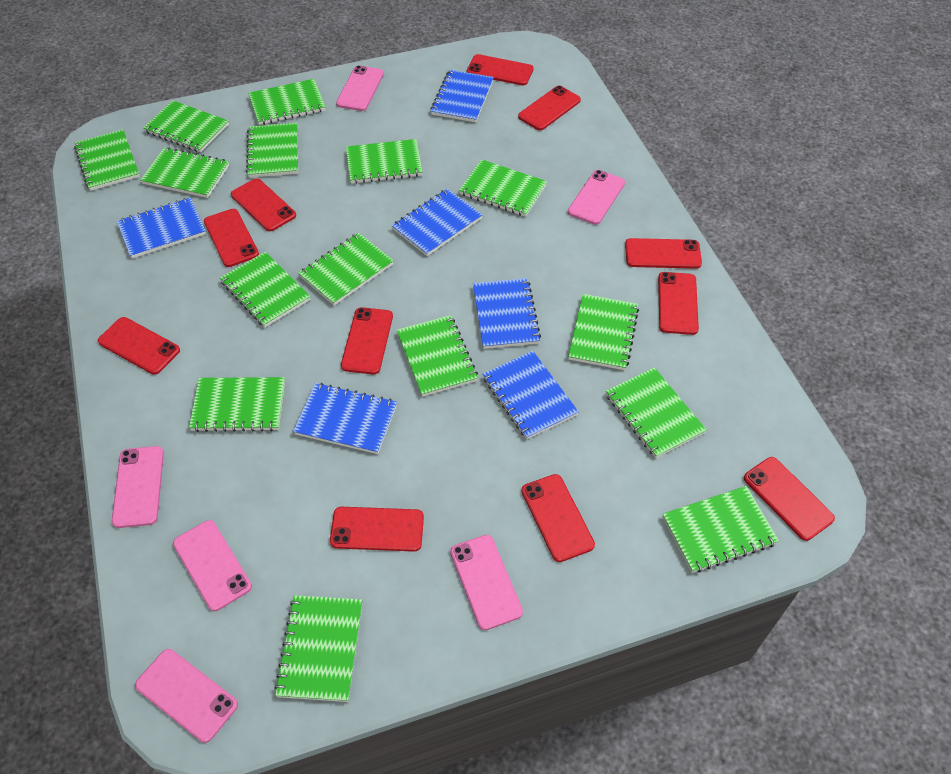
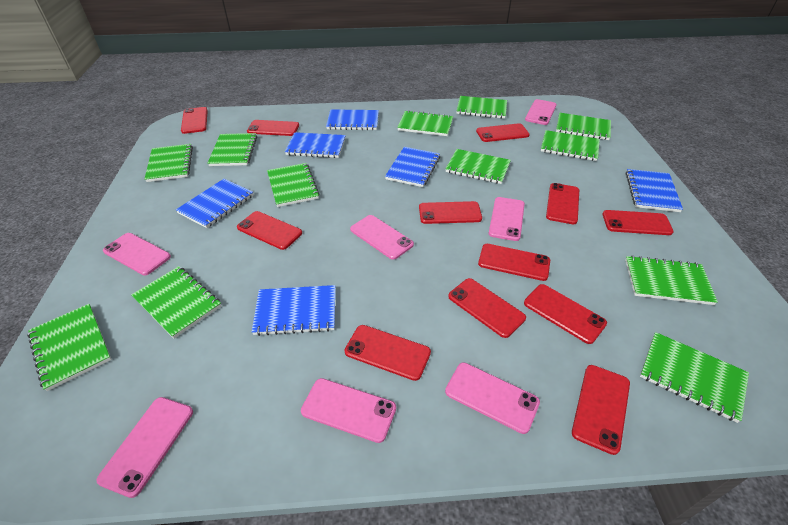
green notebook: 15 -> 12
pink phone: 6 -> 7
red phone: 11 -> 12

